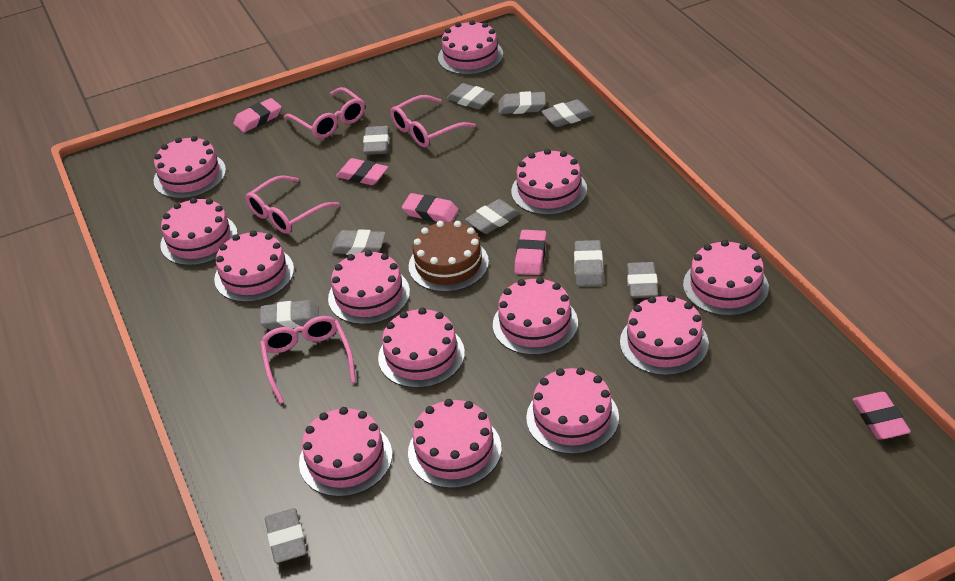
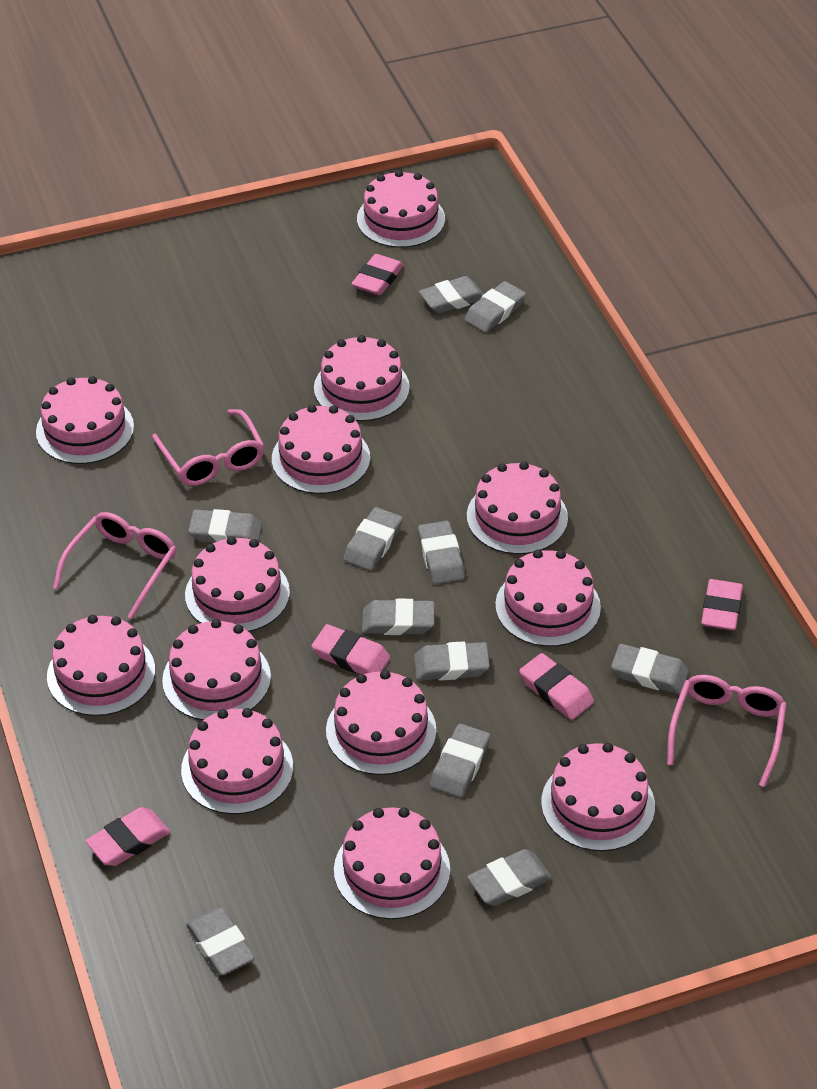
brown cake: 1 -> 0
grey eraser: 10 -> 11
pink glasses: 4 -> 3

